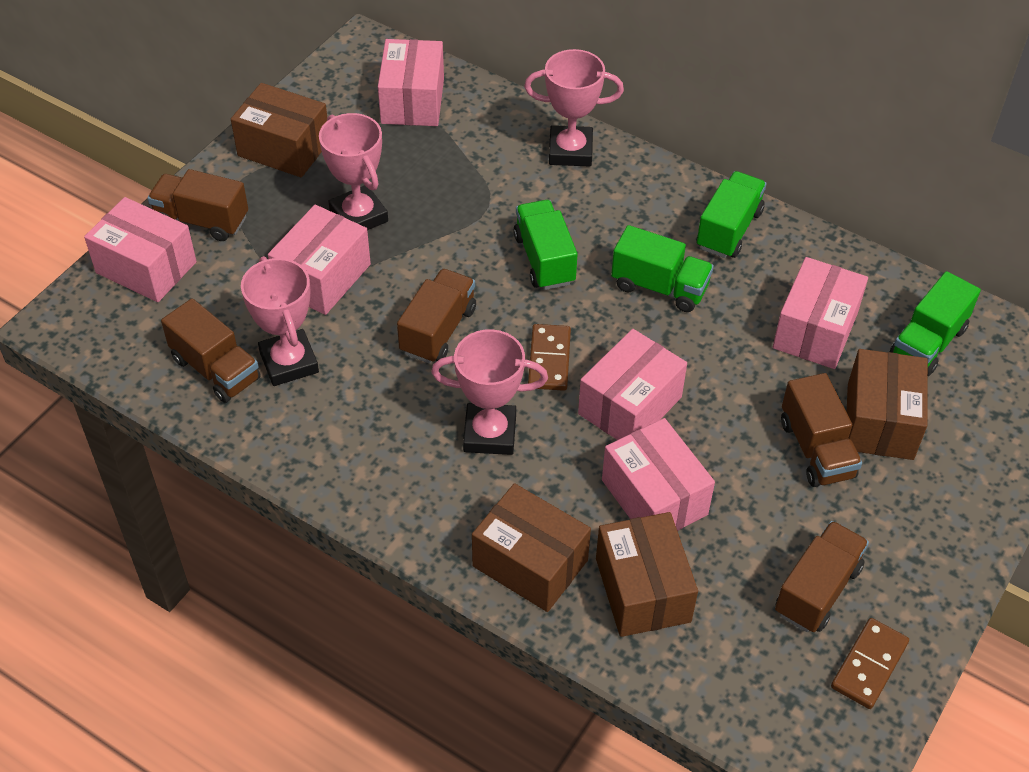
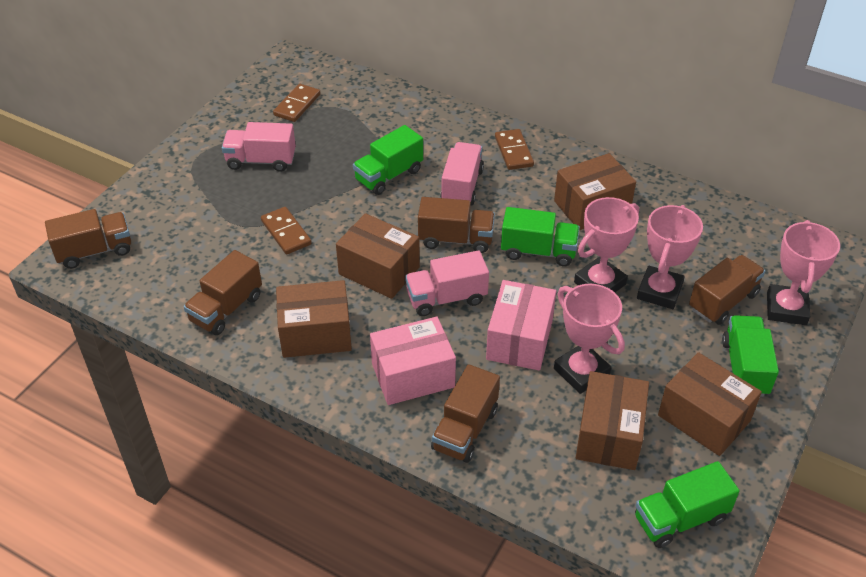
brown box: 4 -> 5
brown domino: 2 -> 3
pink box: 6 -> 2
pink truck: 0 -> 3

